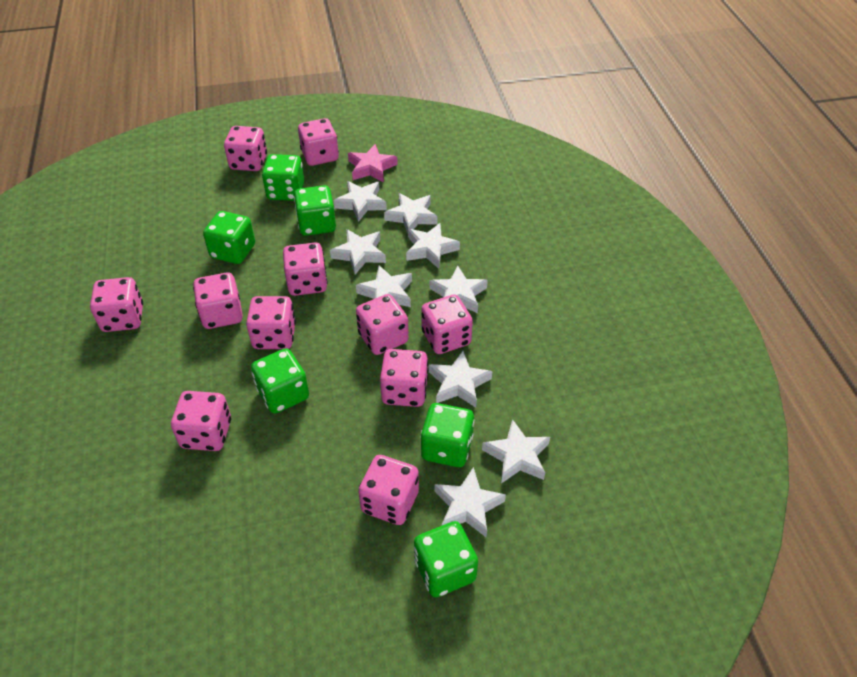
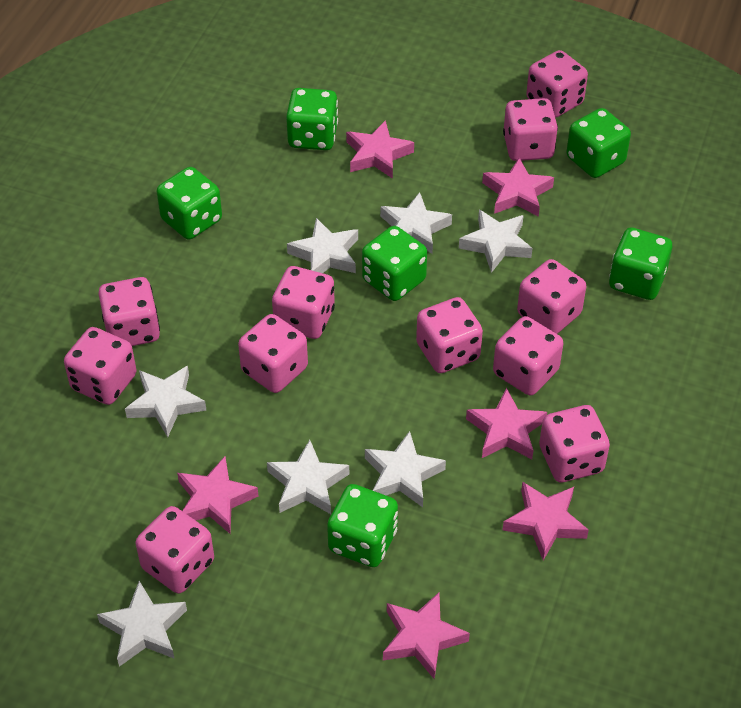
pink star: 1 -> 6
white star: 9 -> 7

